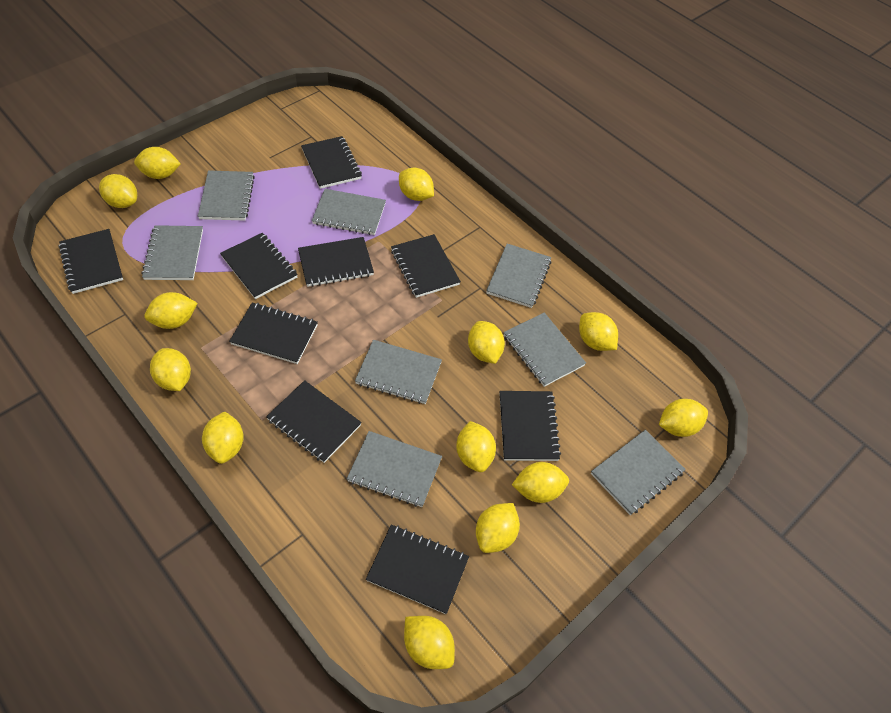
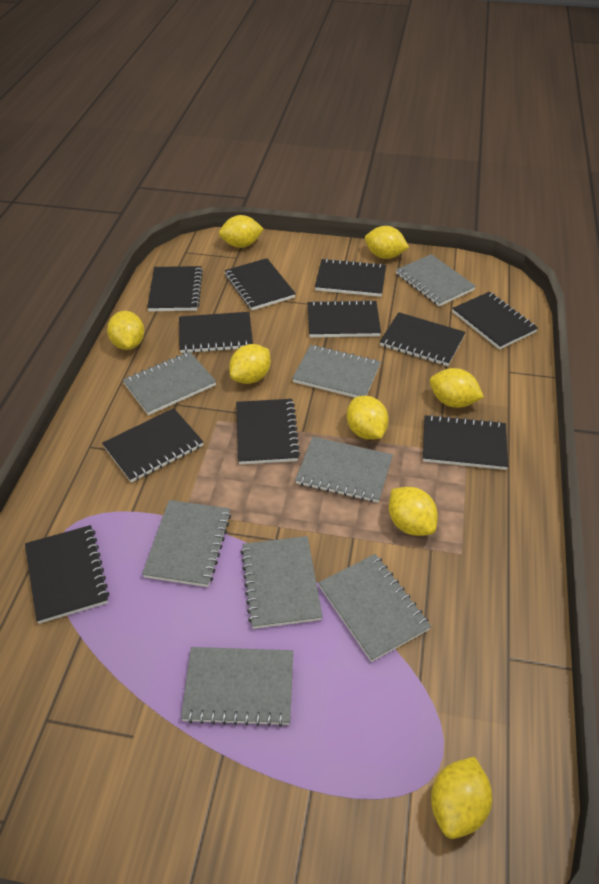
black notebook: 9 -> 11
yellow lemon: 13 -> 8

